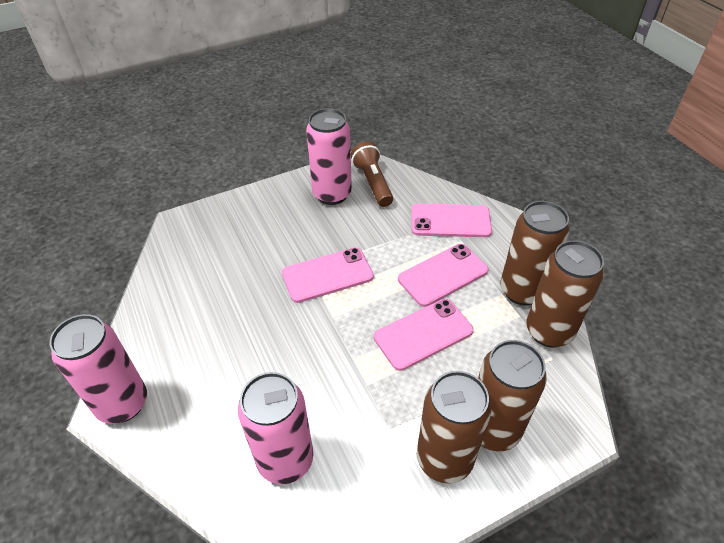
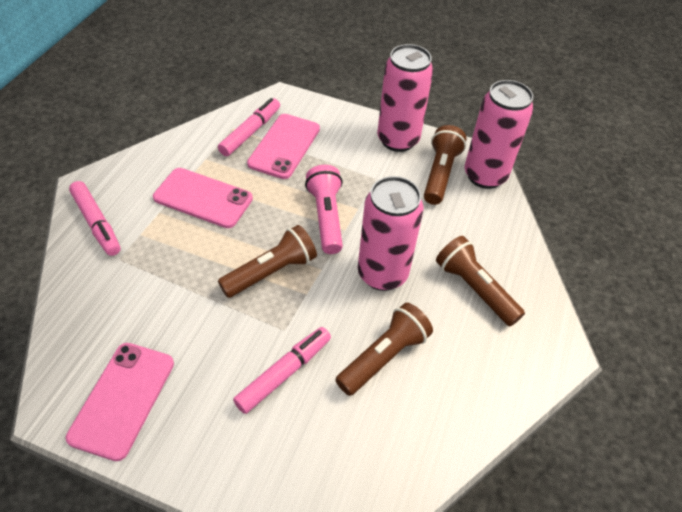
brown can: 4 -> 0
brown flashlight: 1 -> 4
pink flashlight: 0 -> 1
pink marker: 0 -> 3
pink phone: 4 -> 3

